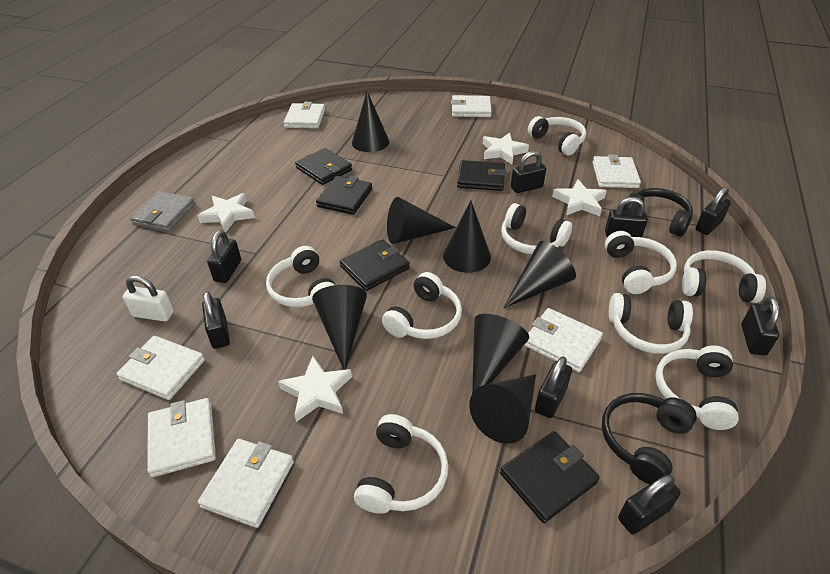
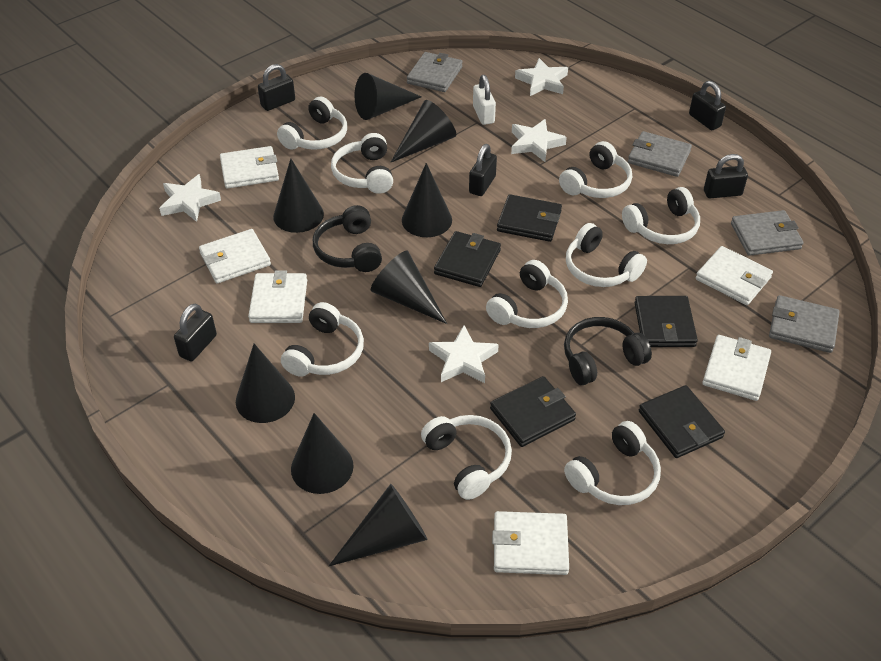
black cone: 7 -> 8
black padlock: 8 -> 5
grey wallet: 1 -> 4
white wallet: 7 -> 6

